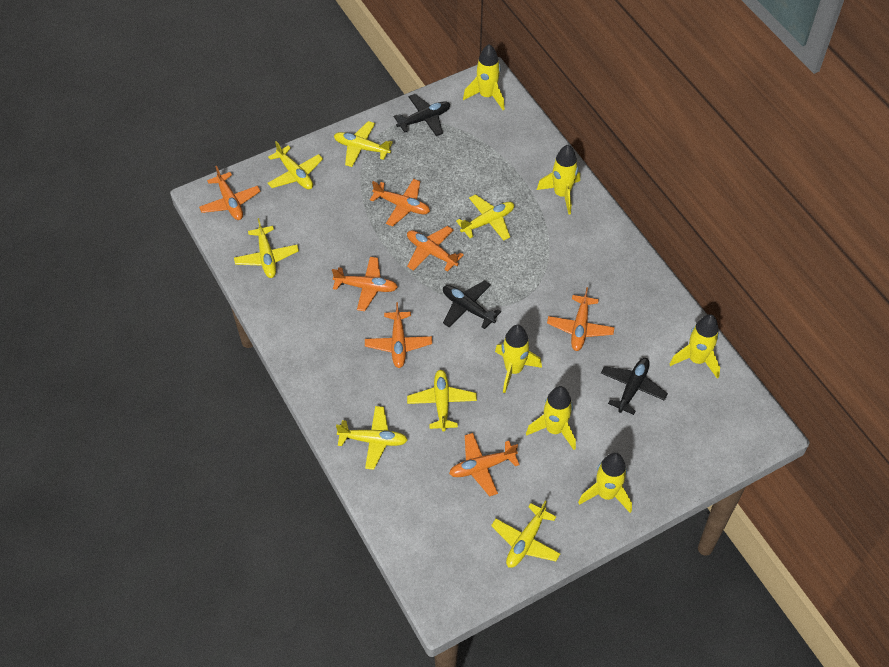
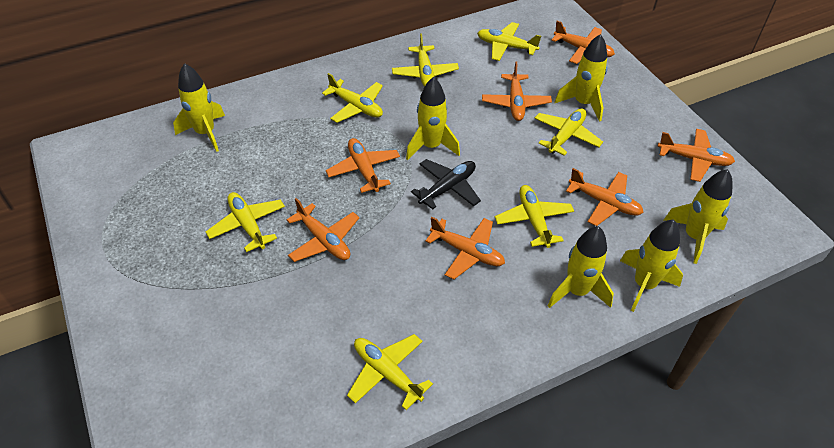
black plane: 3 -> 1

